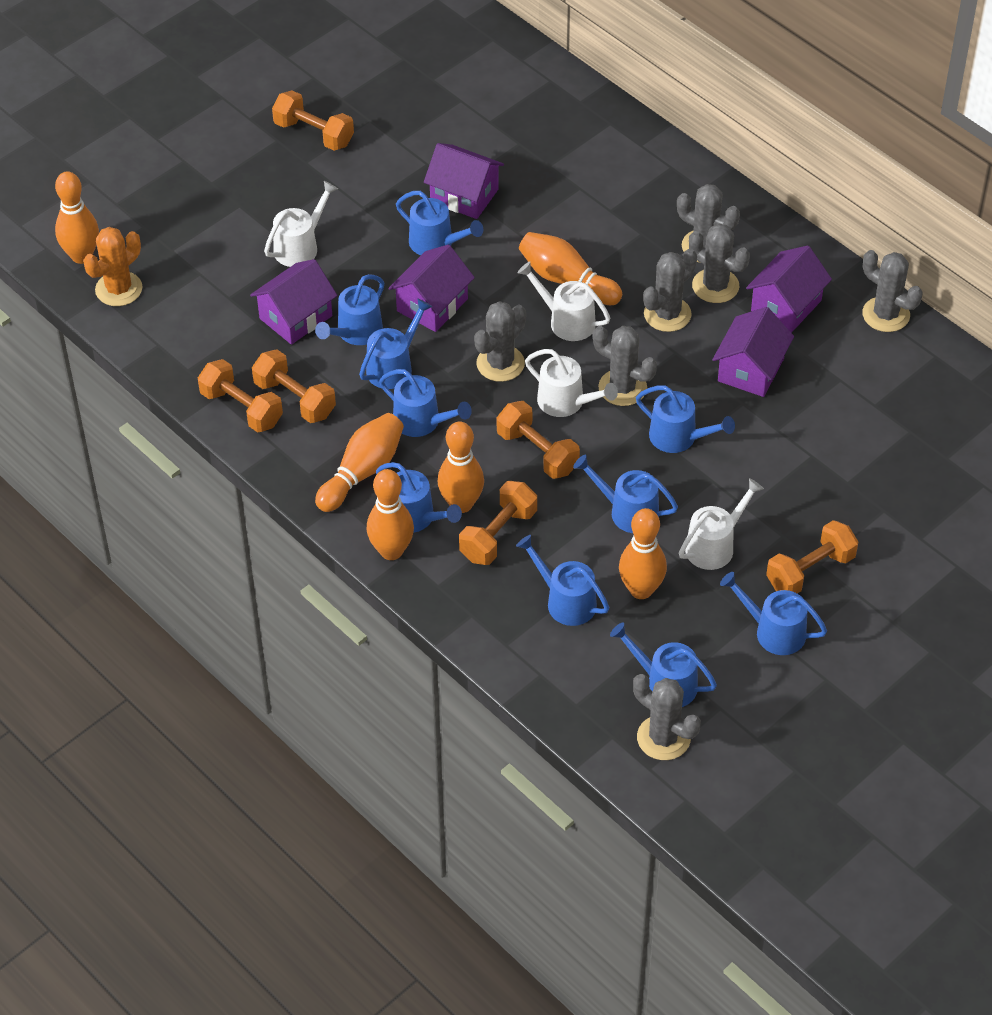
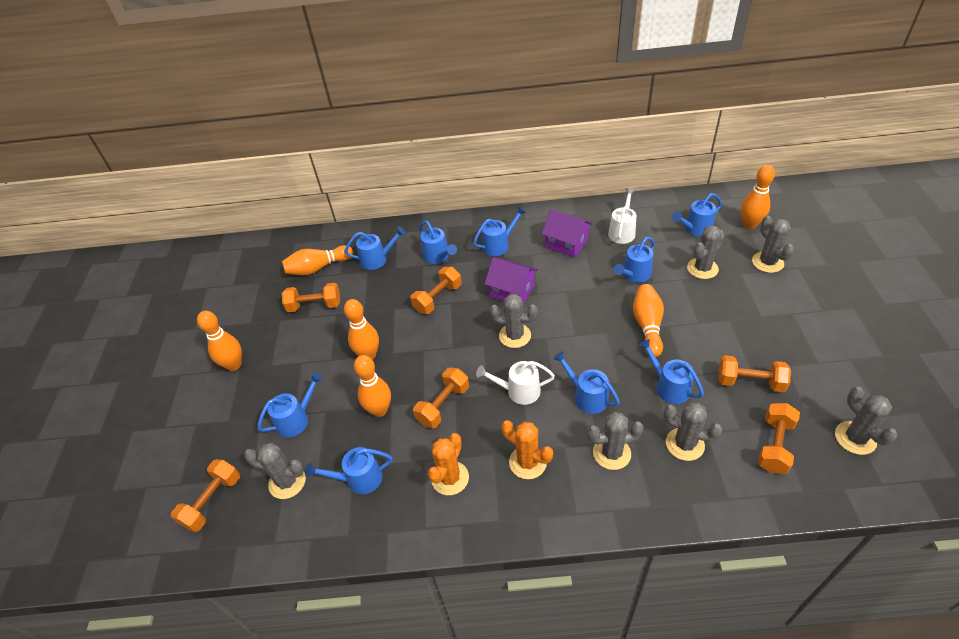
blue watering can: 10 -> 9
orange cactus: 1 -> 2
purple house: 5 -> 2
white watering can: 4 -> 2

